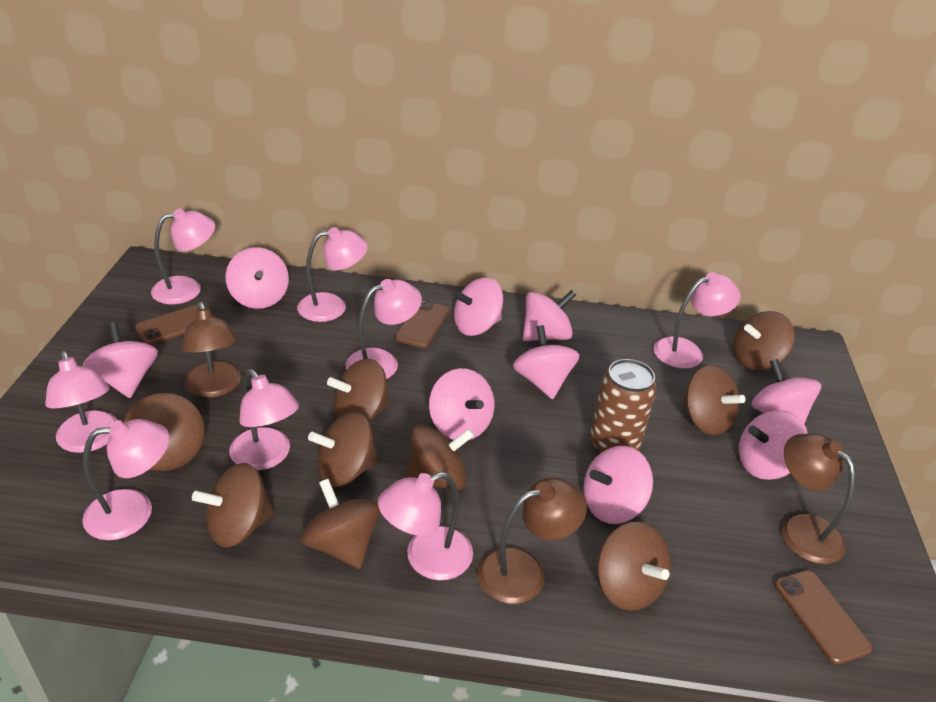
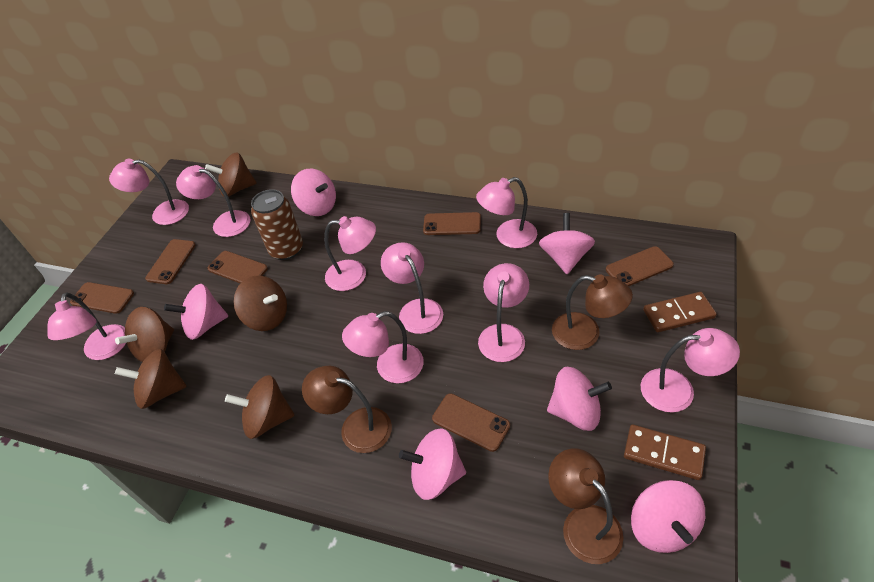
brown domino: 0 -> 2
brown phone: 3 -> 6
brown spinning top: 9 -> 5
pink lamp: 8 -> 9
pink spinning top: 9 -> 6

